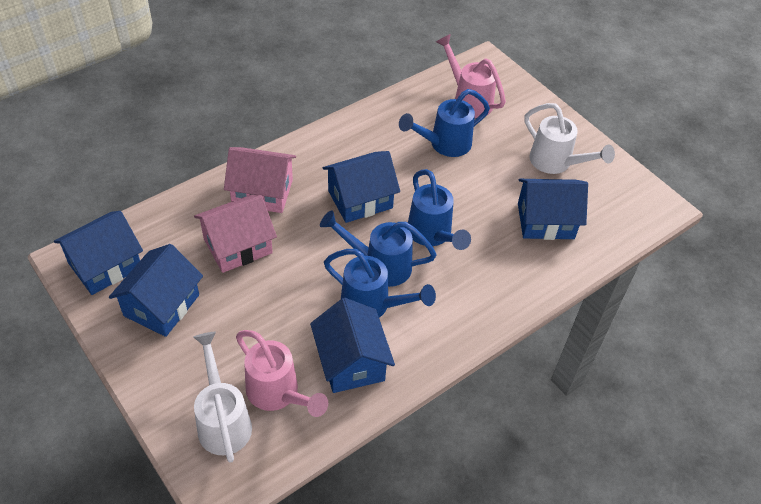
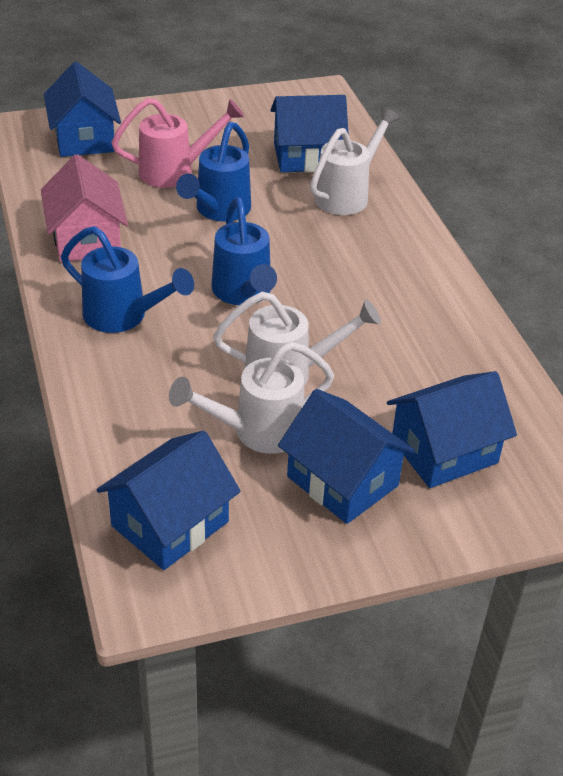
blue watering can: 4 -> 3
pink house: 2 -> 1
pink watering can: 2 -> 1
white watering can: 2 -> 3

